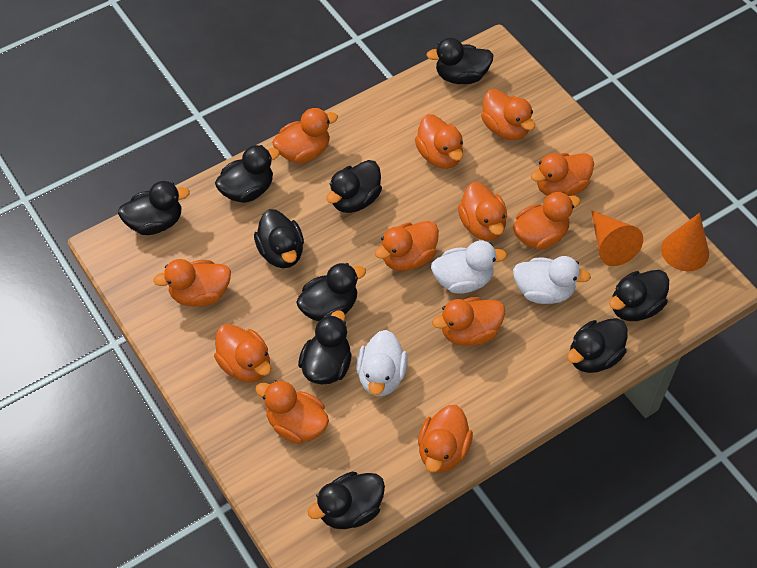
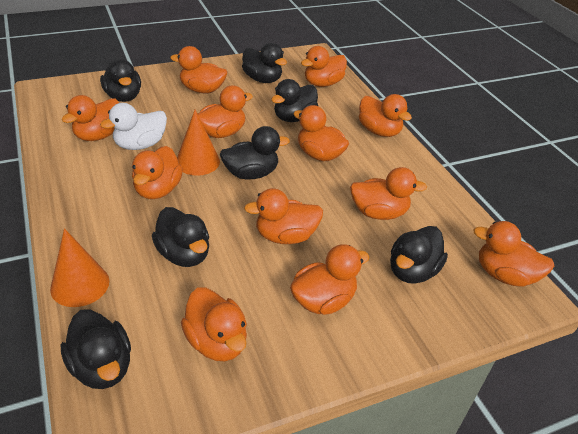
black duck: 10 -> 7
white duck: 3 -> 1

